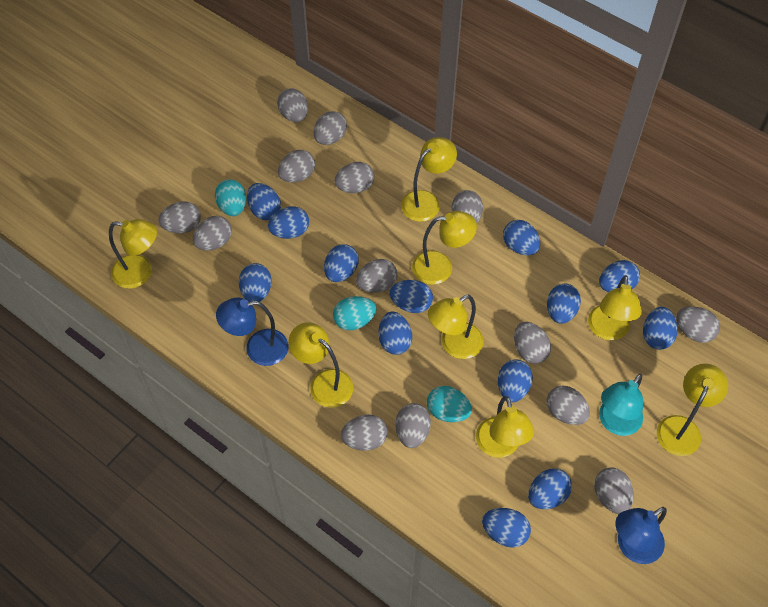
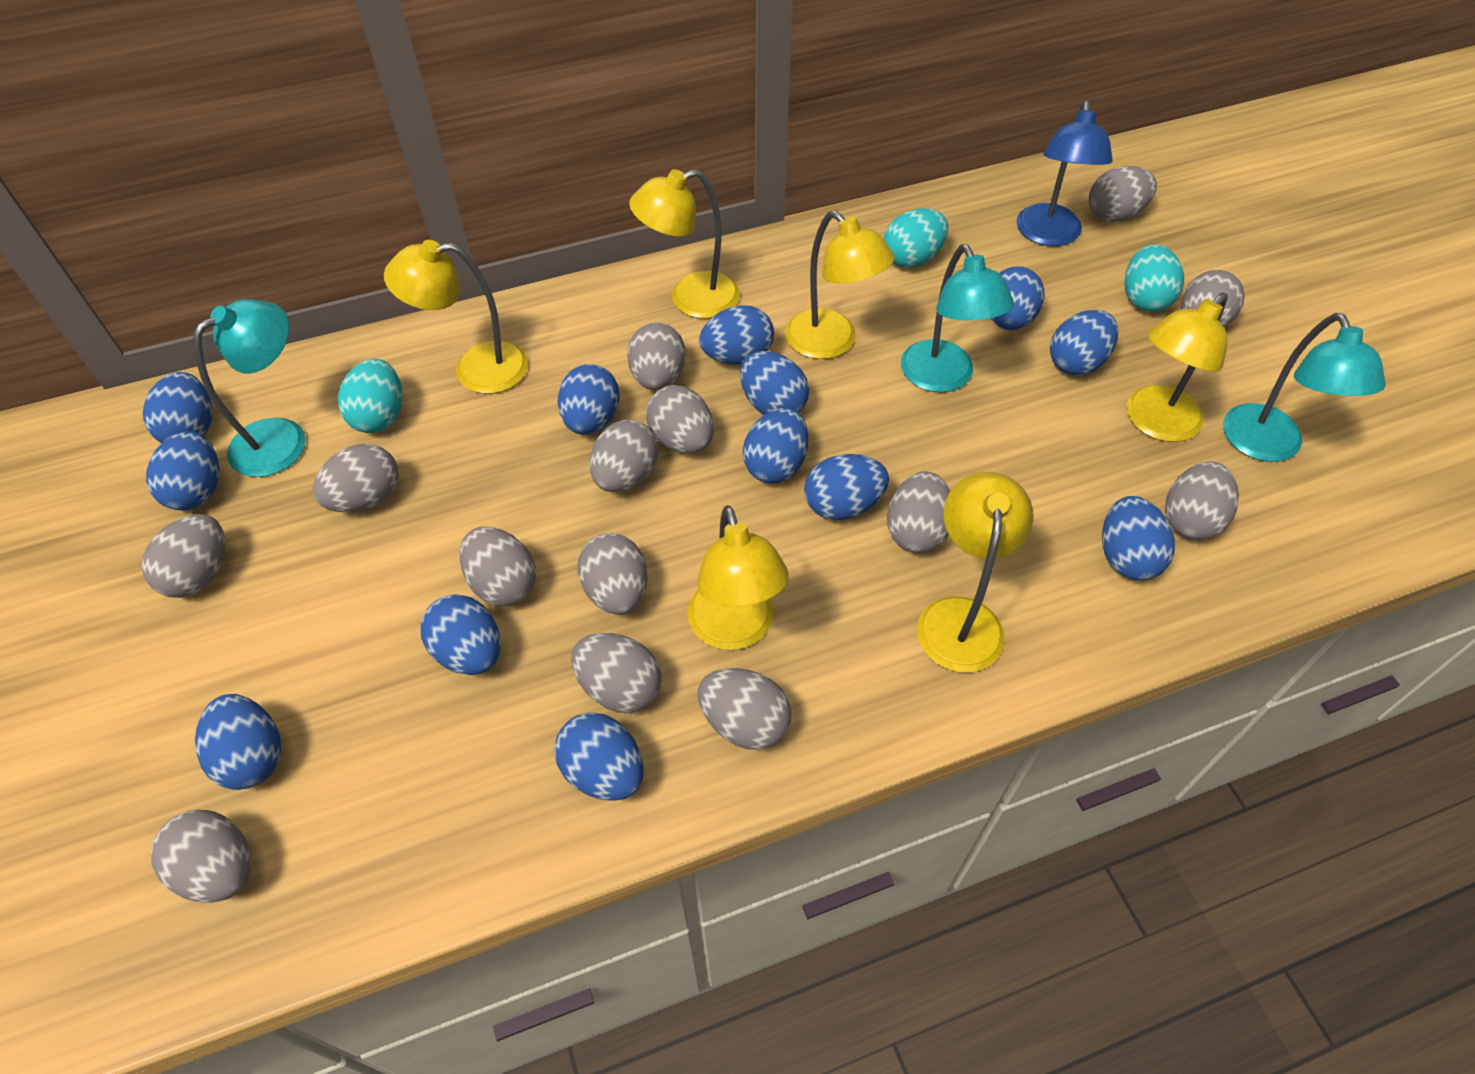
blue lamp: 2 -> 1
turquoise lamp: 1 -> 3
yellow lamp: 8 -> 6

